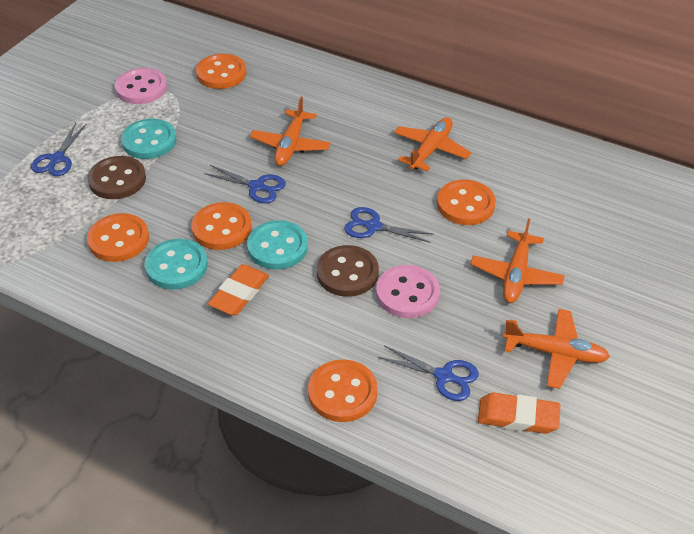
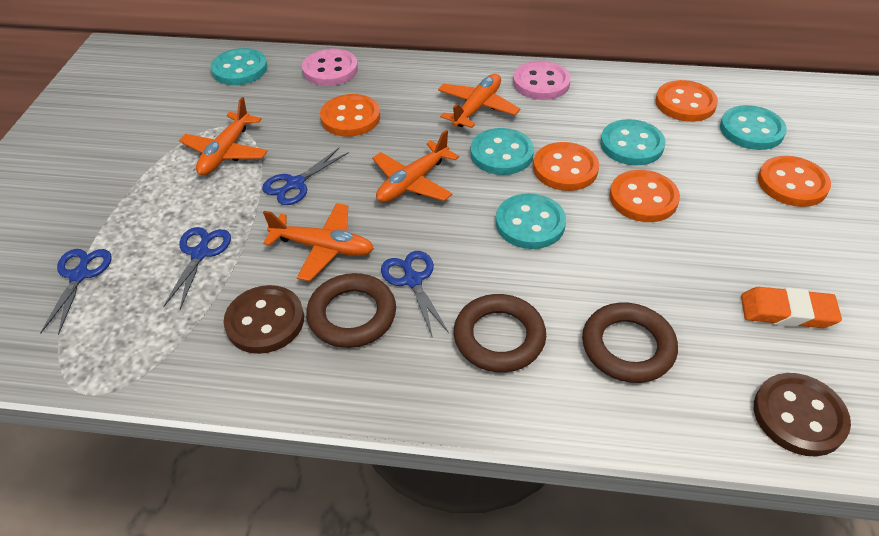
brown ring: 0 -> 3
orange eraser: 2 -> 1
turquoise button: 3 -> 5

